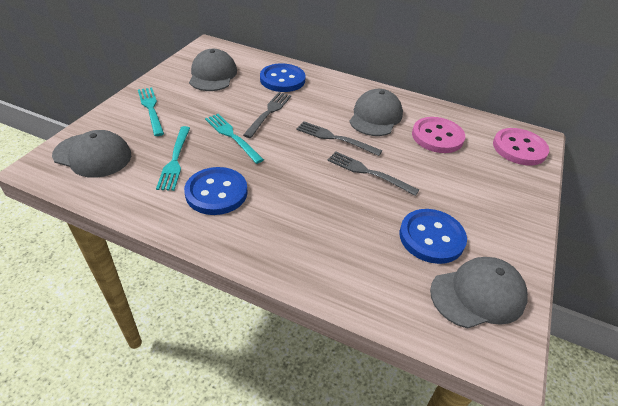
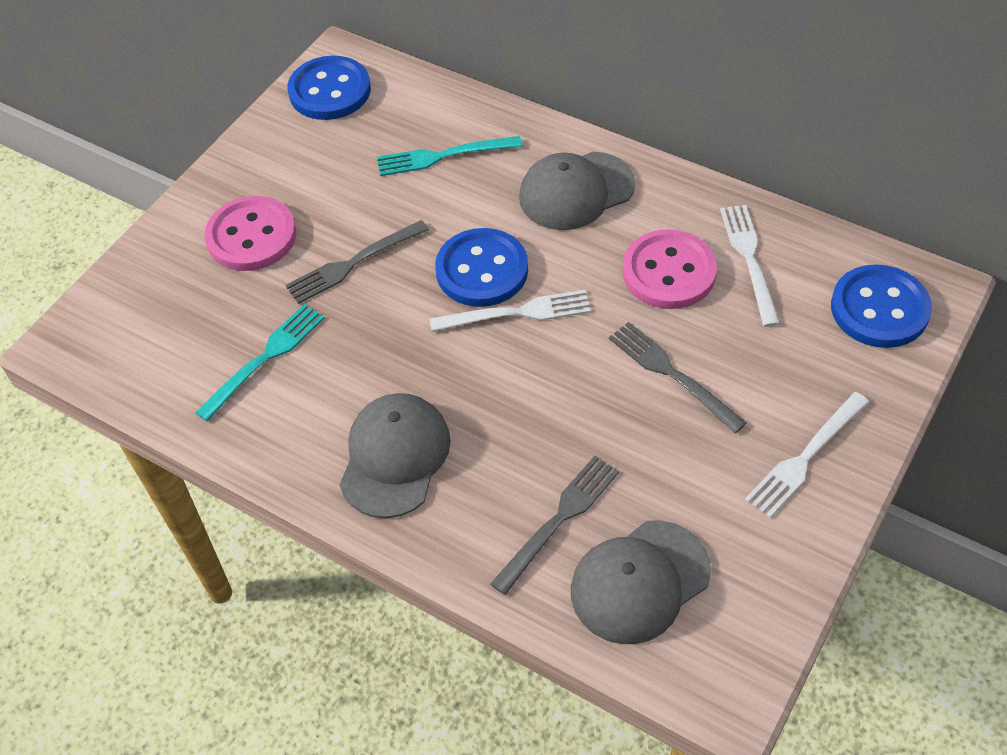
grey cap: 4 -> 3
turquoise fork: 3 -> 2
white fork: 0 -> 3

